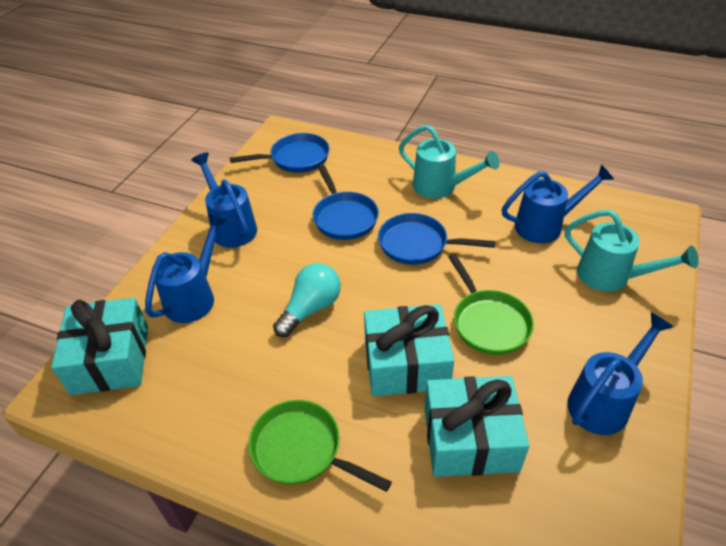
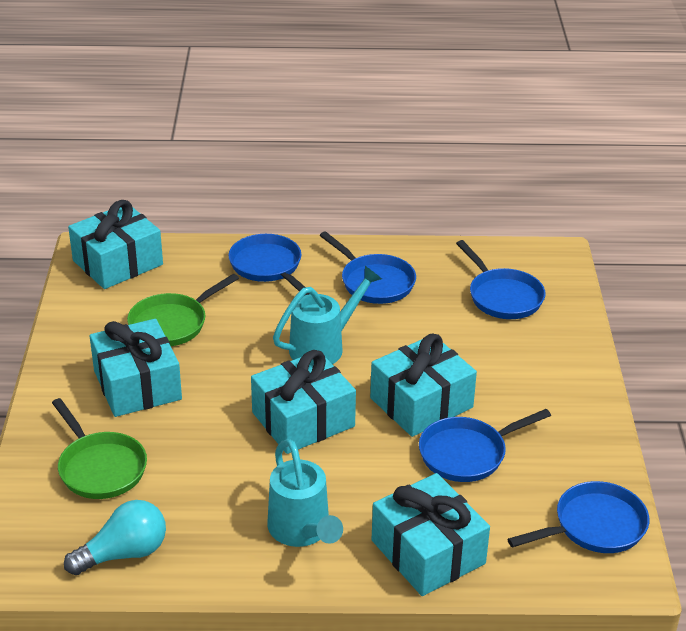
blue pan: 3 -> 5
blue watering can: 4 -> 0
turquoise gift: 3 -> 5

